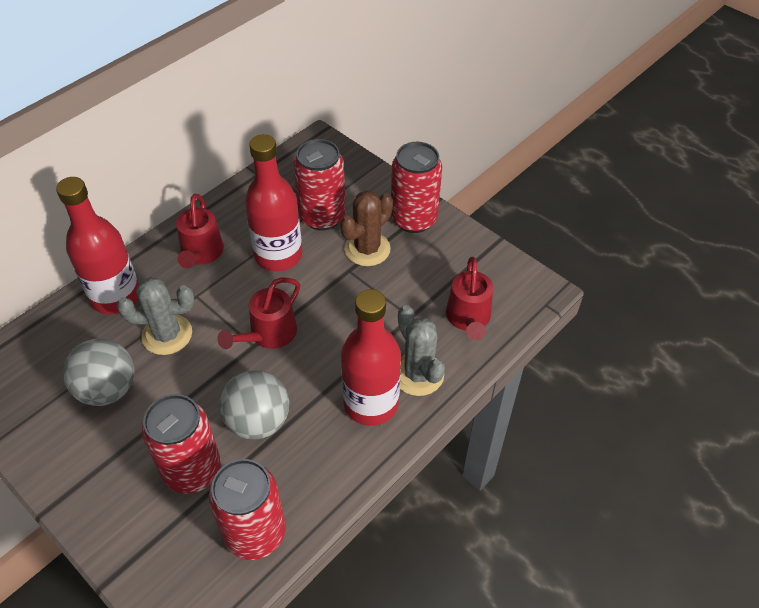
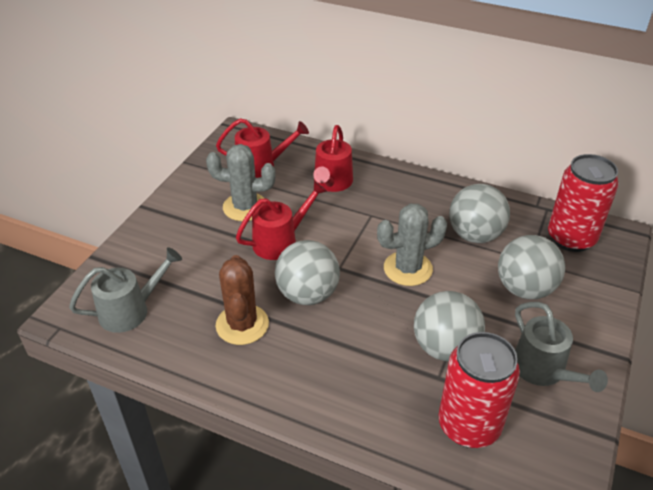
grey ball: 2 -> 4
grey watering can: 0 -> 2
red bottle: 3 -> 0
red can: 4 -> 2

